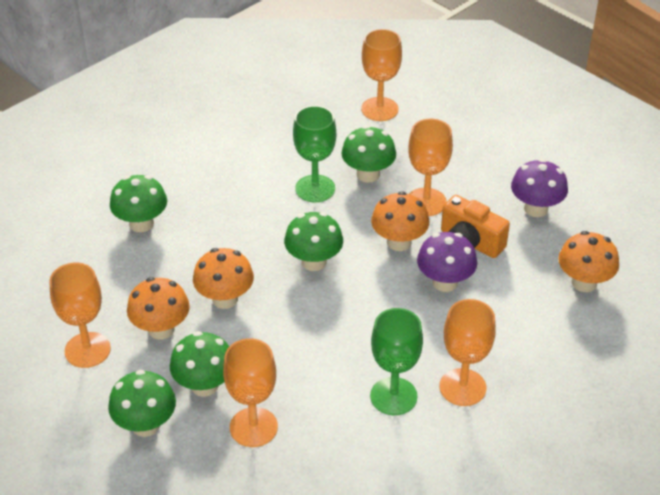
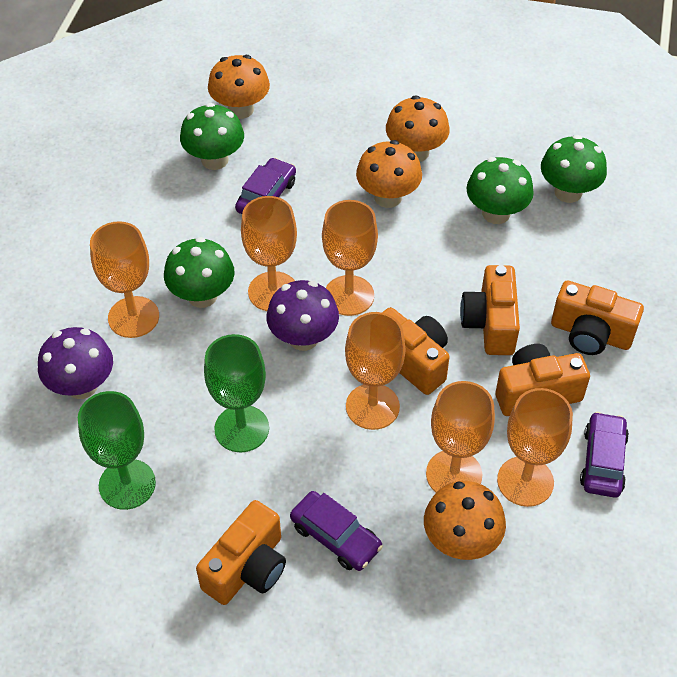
green mushroom: 5 -> 4
orange camera: 1 -> 5
orange goblet: 5 -> 6
purple car: 0 -> 3

